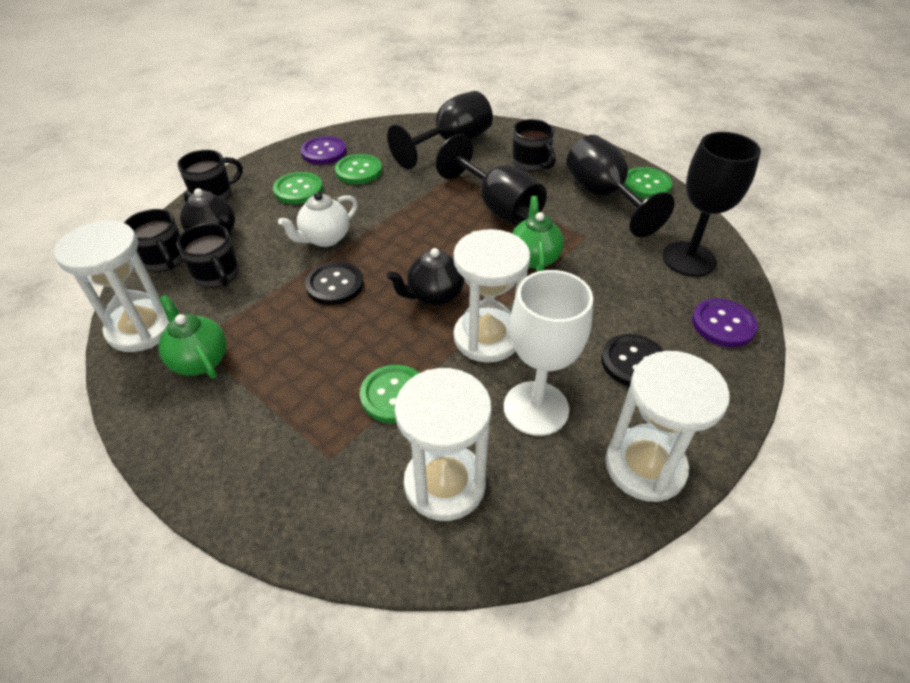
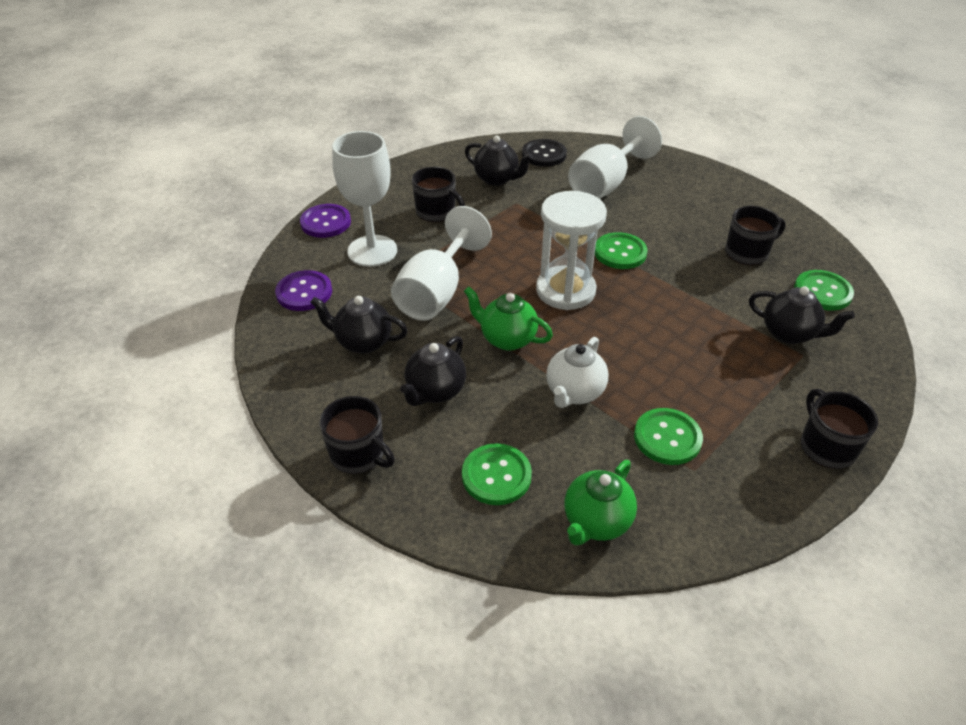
black button: 2 -> 1
black goblet: 4 -> 0
black teapot: 2 -> 4
white goblet: 1 -> 3
white hourglass: 4 -> 1

